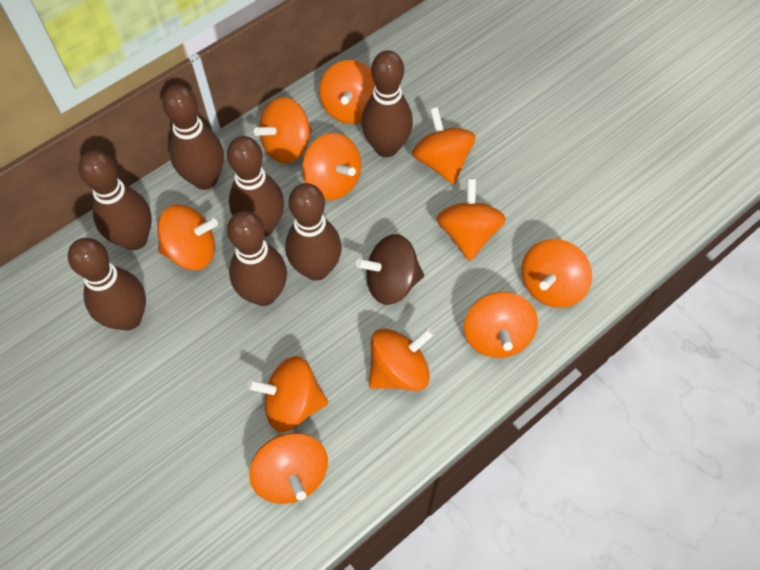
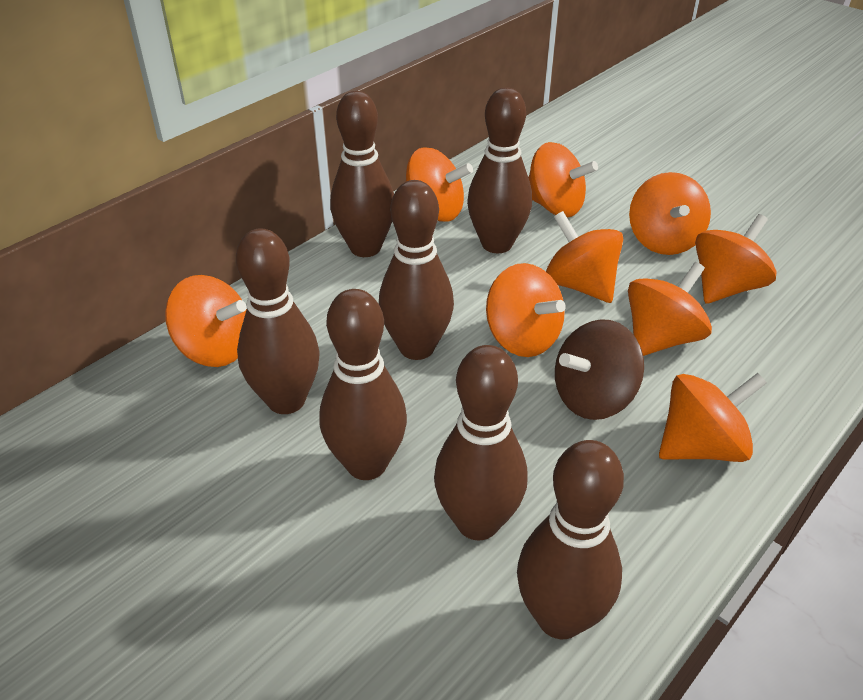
orange spinning top: 11 -> 9

